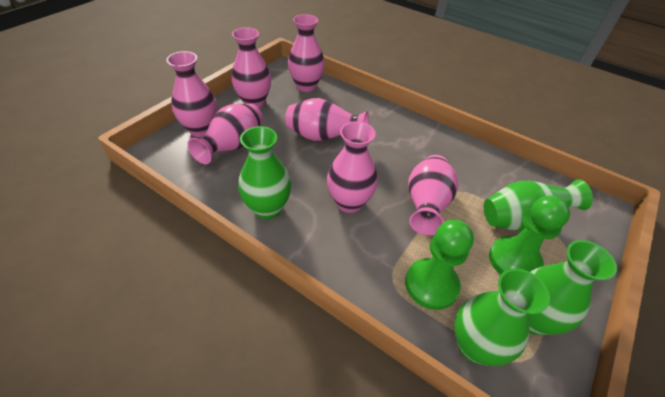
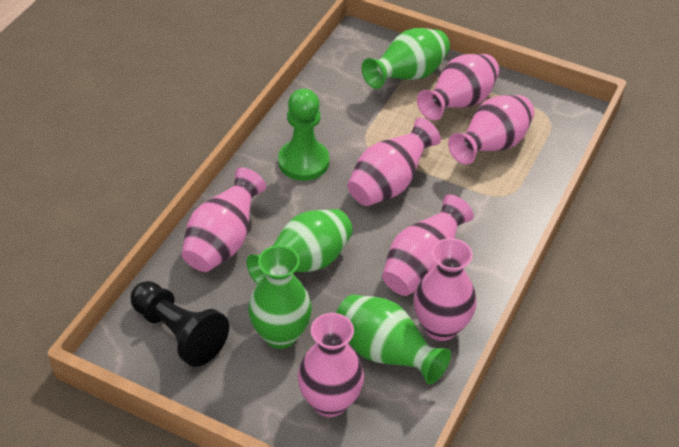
black pawn: 0 -> 1
green pawn: 2 -> 1

